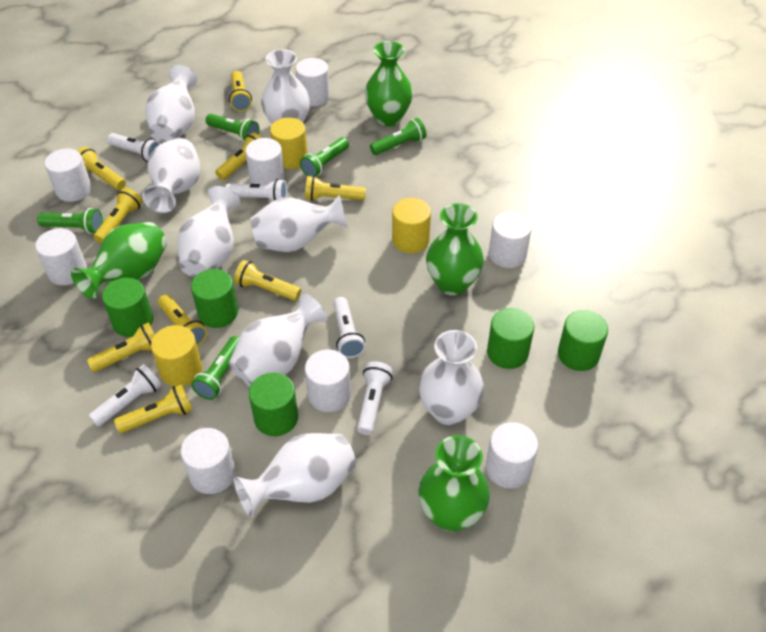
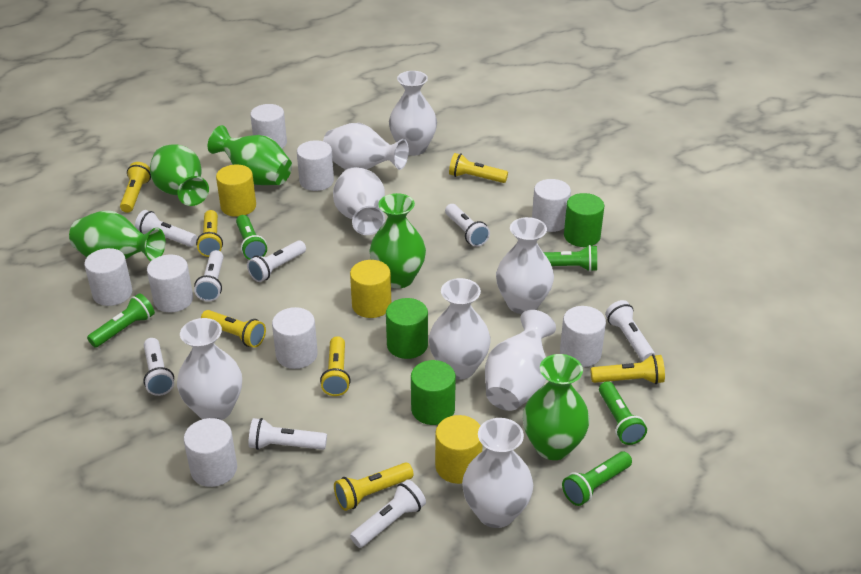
green cylinder: 5 -> 3
green vase: 4 -> 5
white flashlight: 5 -> 8
yellow flashlight: 9 -> 7

